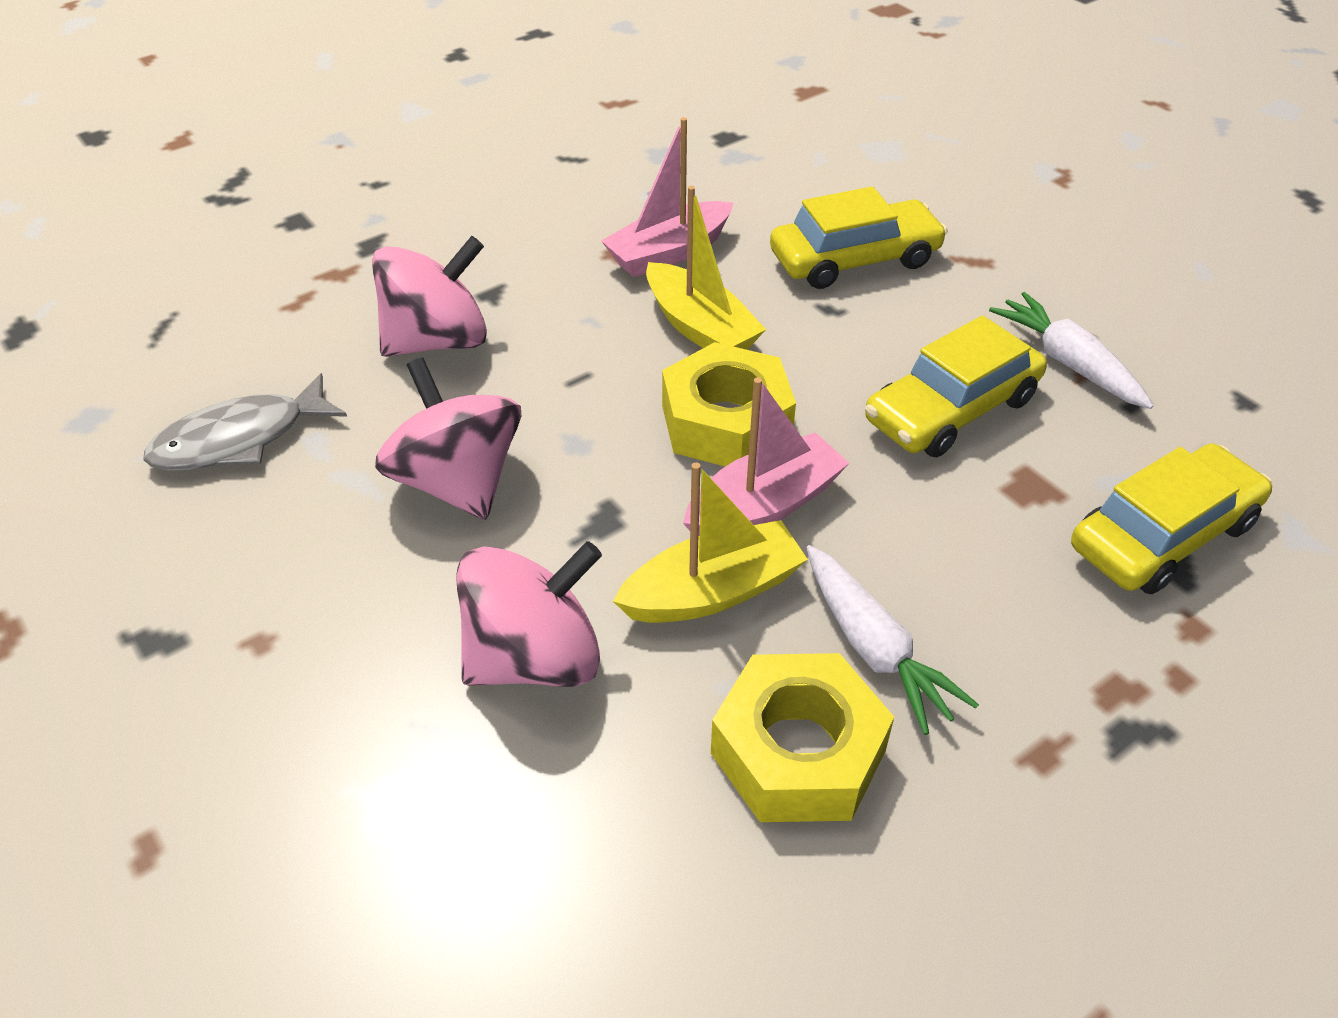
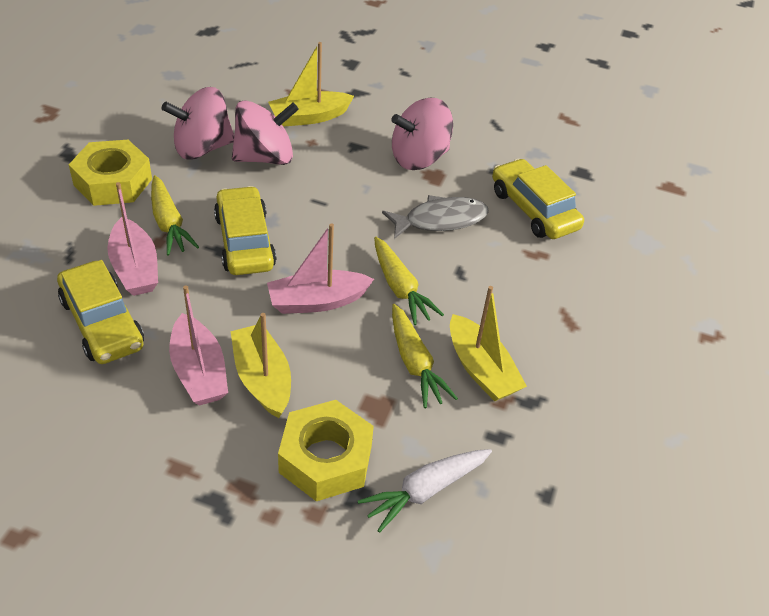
pink boat: 2 -> 3
white carrot: 2 -> 1
yellow boat: 2 -> 3
yellow carrot: 0 -> 3

